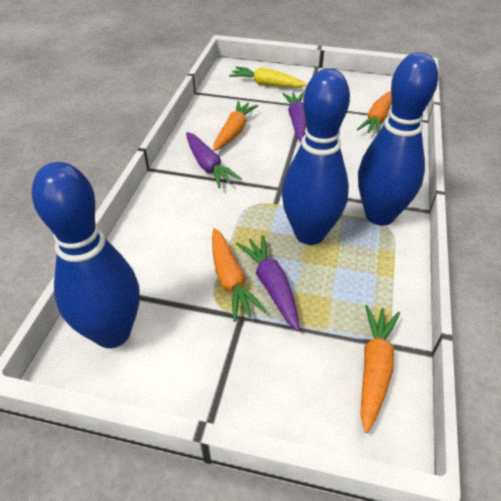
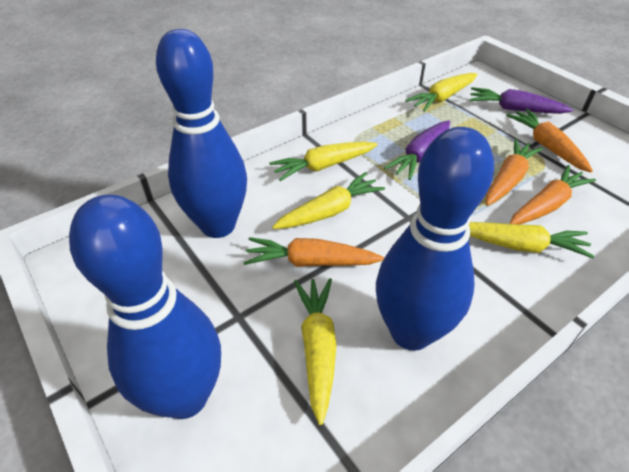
purple carrot: 3 -> 2
yellow carrot: 1 -> 5

